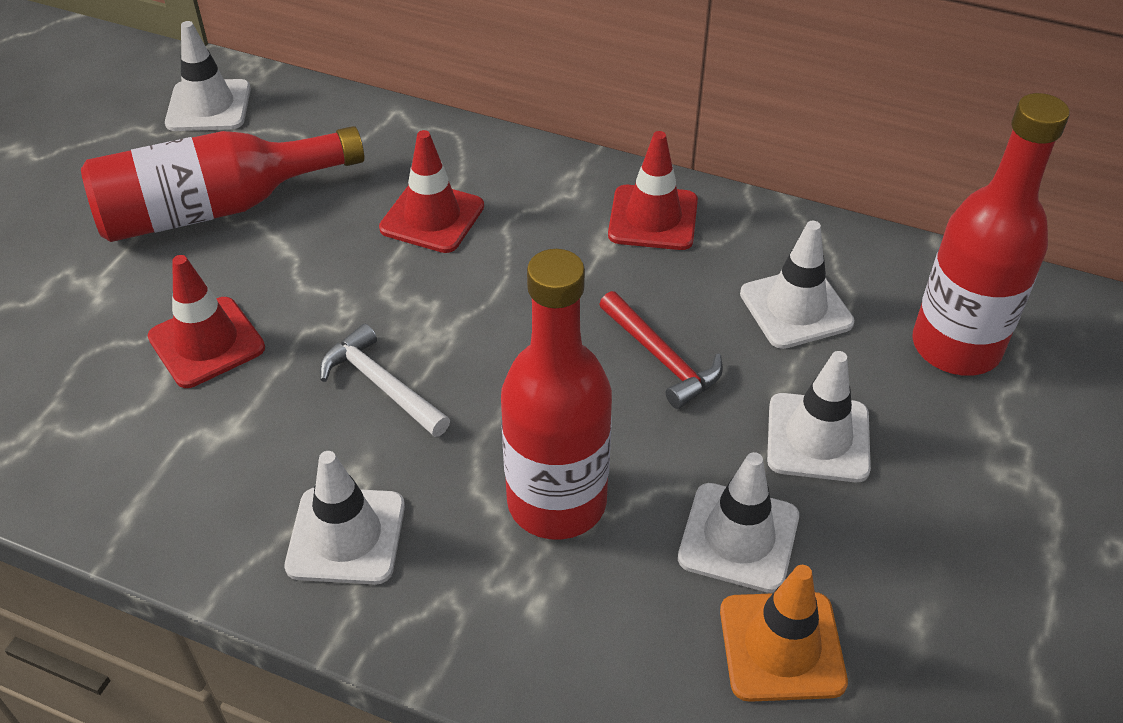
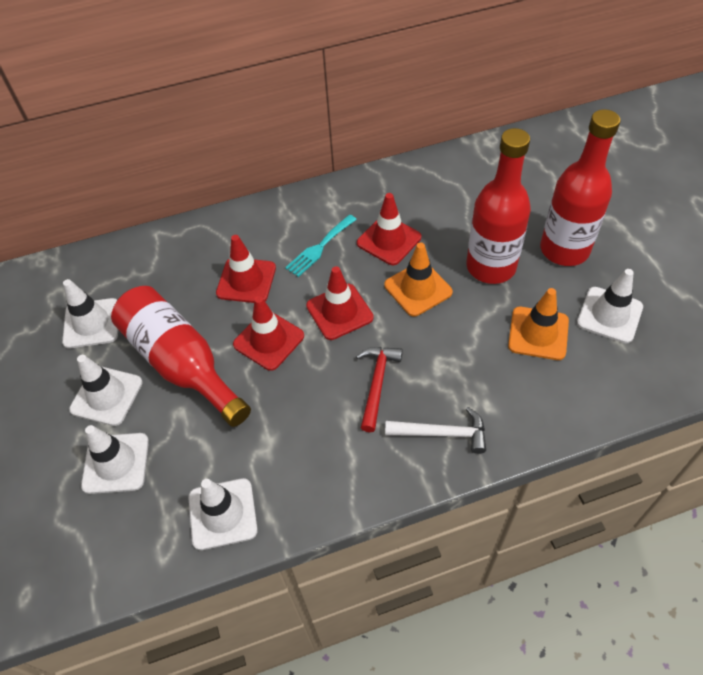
orange traffic cone: 1 -> 2
red traffic cone: 3 -> 4
turquoise fork: 0 -> 1

